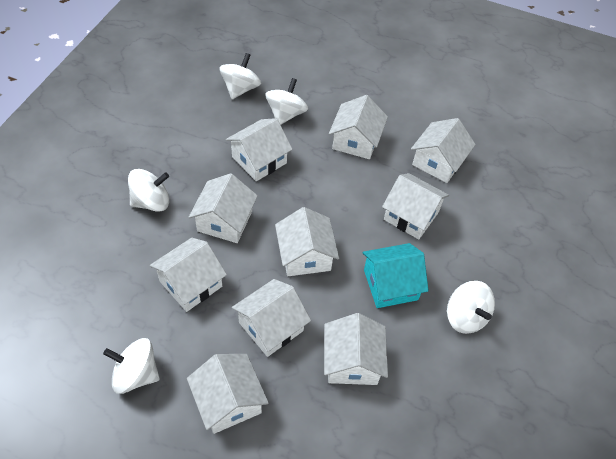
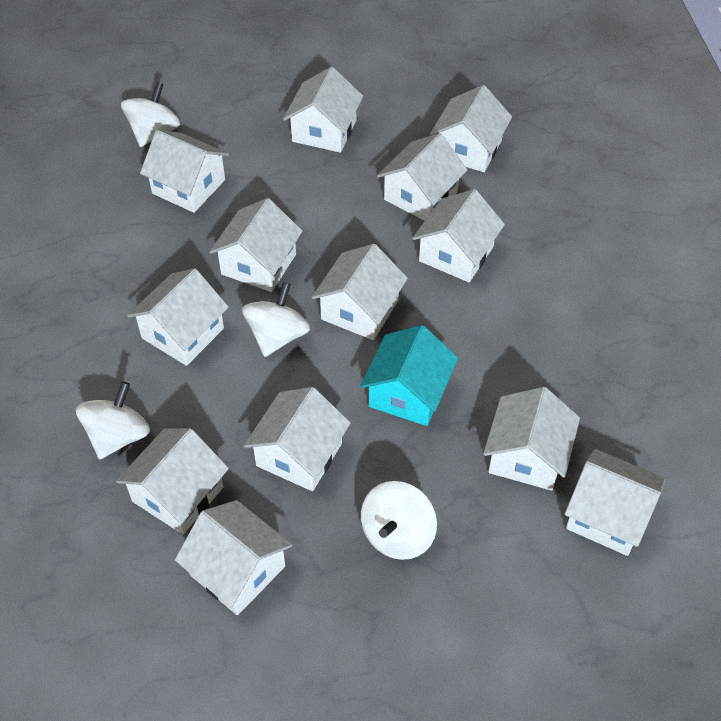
white house: 10 -> 13
white spinning top: 5 -> 4

